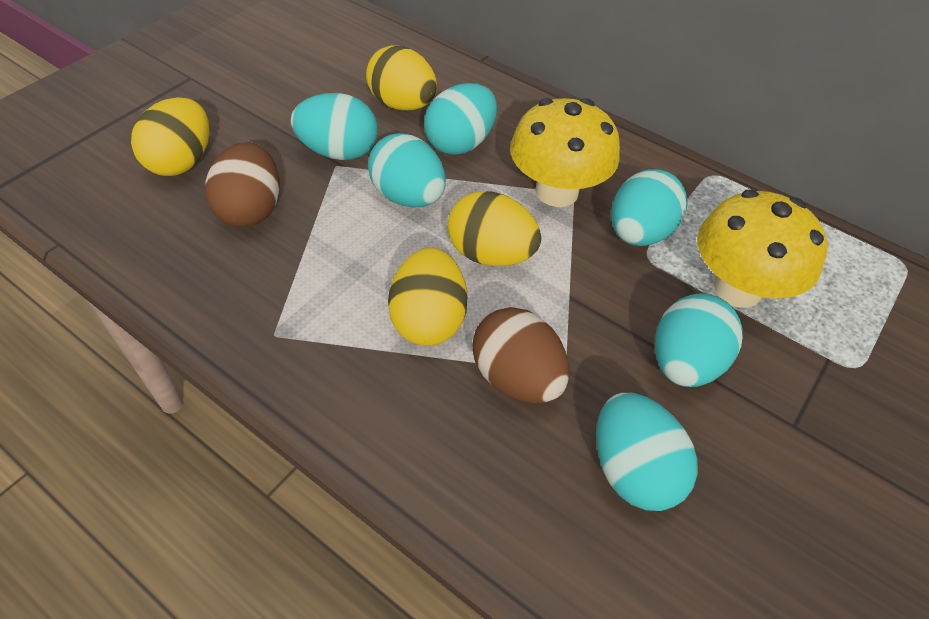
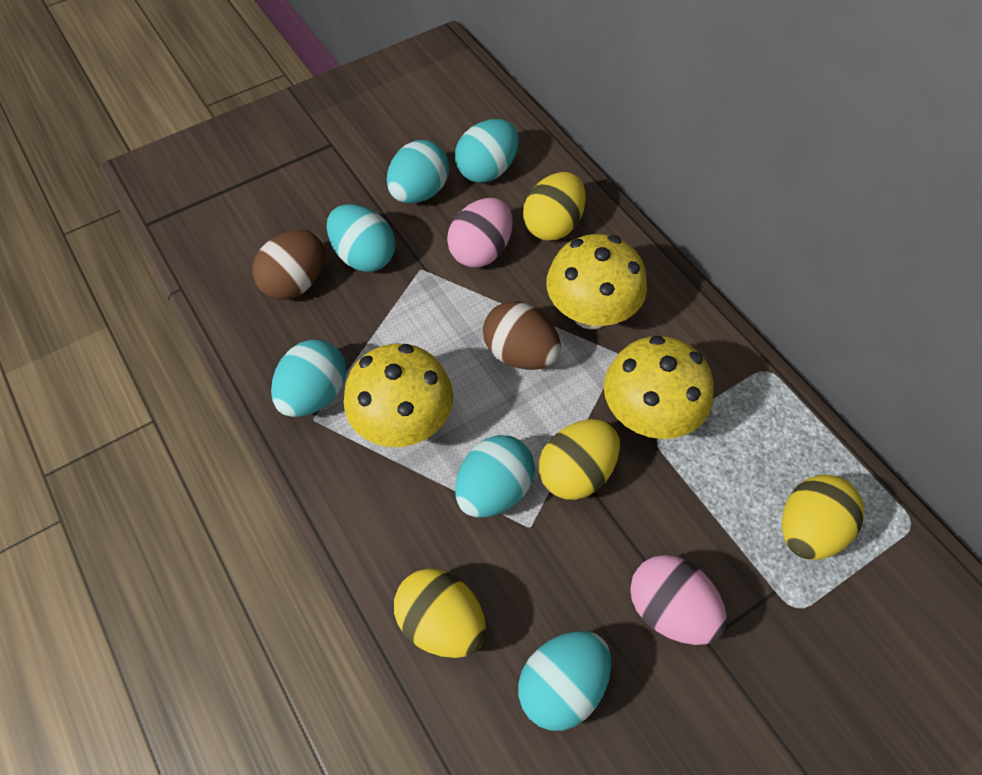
pink egg: 0 -> 2
yellow mushroom: 2 -> 3

